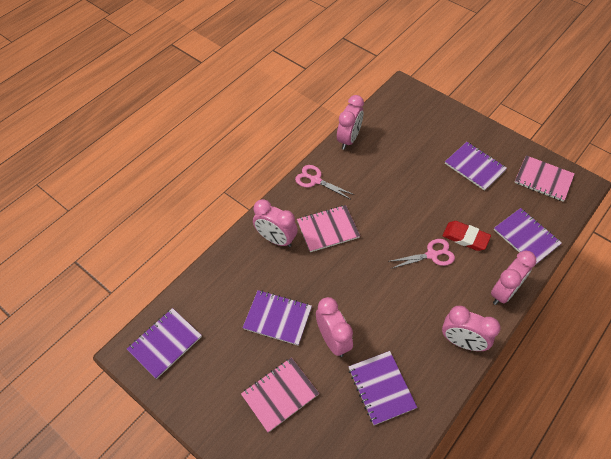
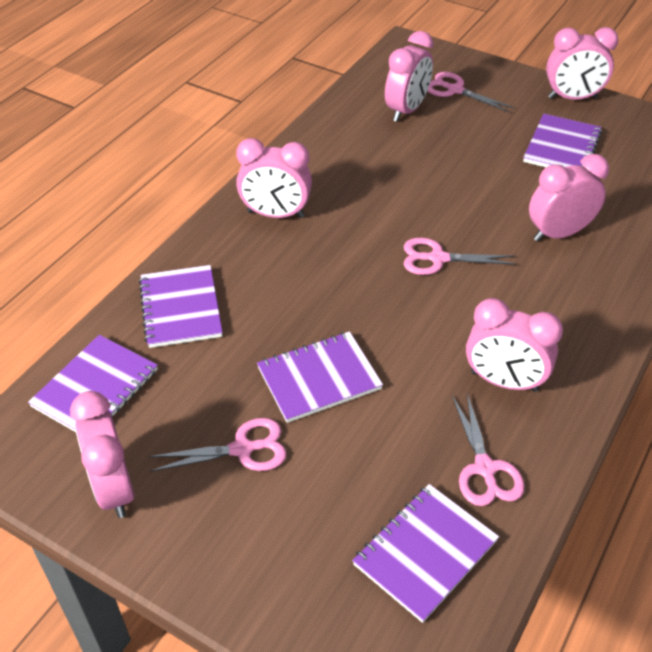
pink clock: 5 -> 6
pink notebook: 3 -> 0
pink scissors: 2 -> 4
red eraser: 1 -> 0

